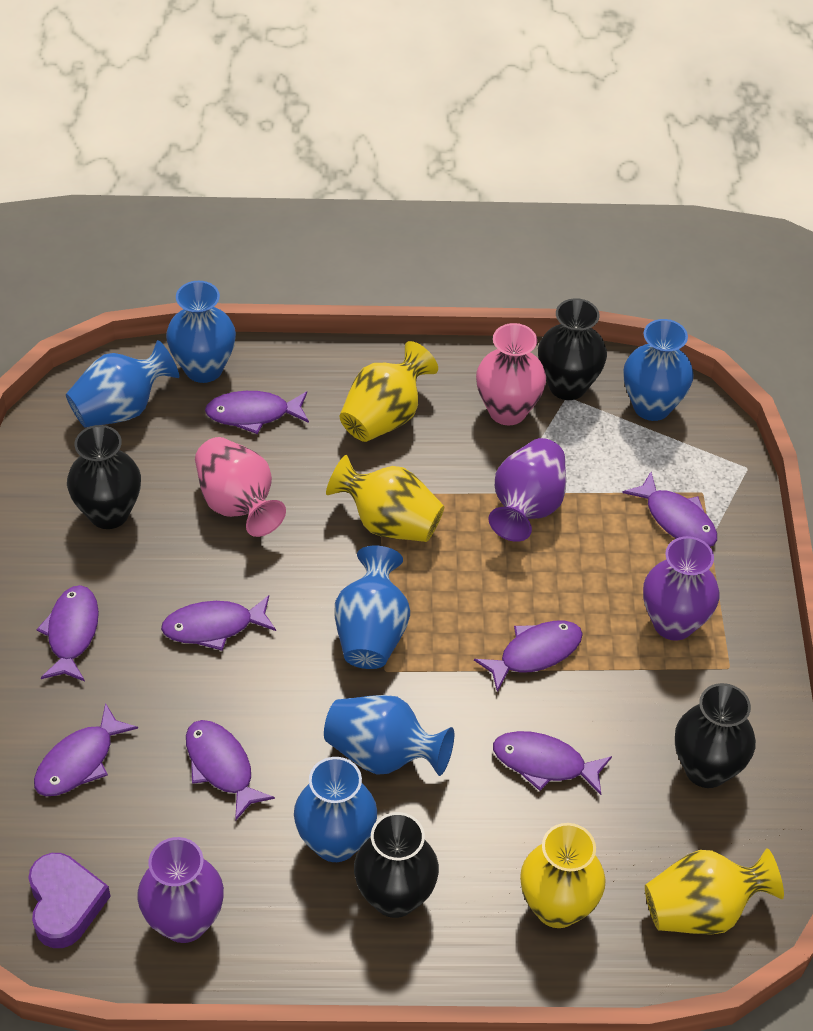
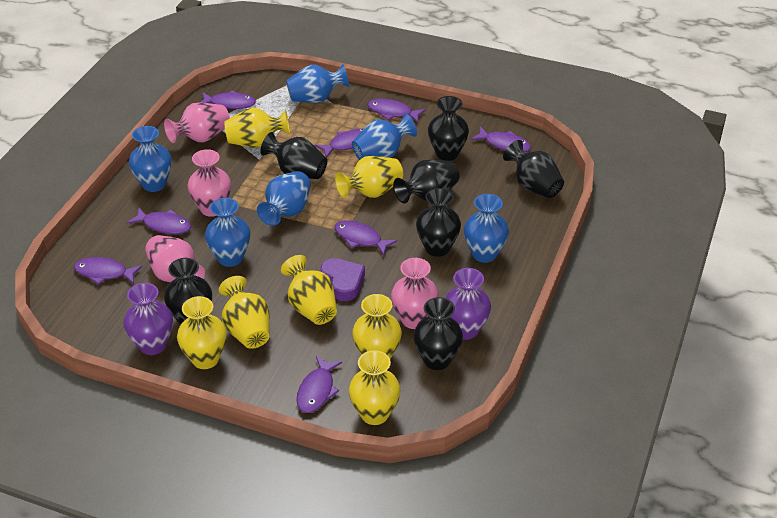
black vase: 4 -> 7
pink vase: 2 -> 4
purple vase: 3 -> 2
yellow vase: 4 -> 7

